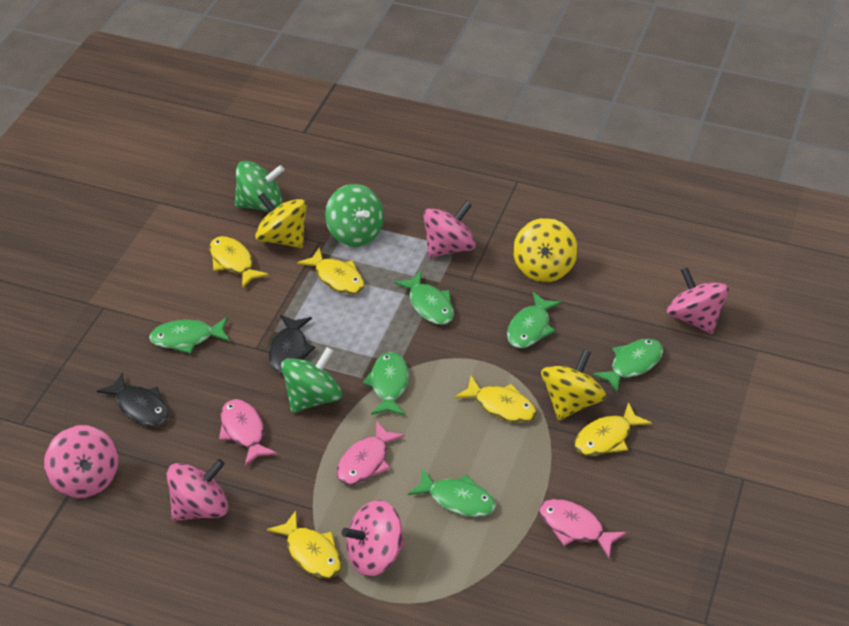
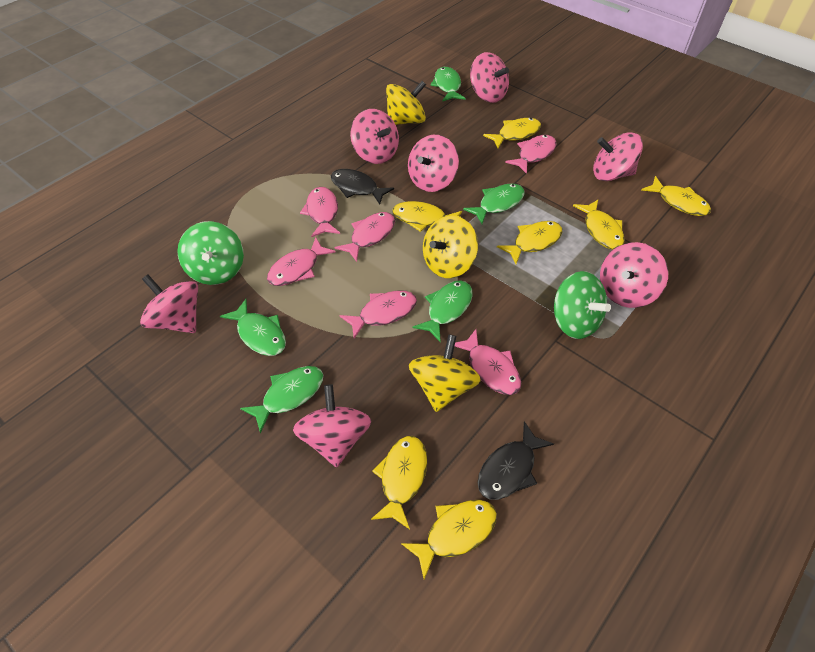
green fish: 6 -> 5
green spinning top: 3 -> 2
pink fish: 3 -> 6
pink spinning top: 5 -> 7
yellow fish: 5 -> 7

